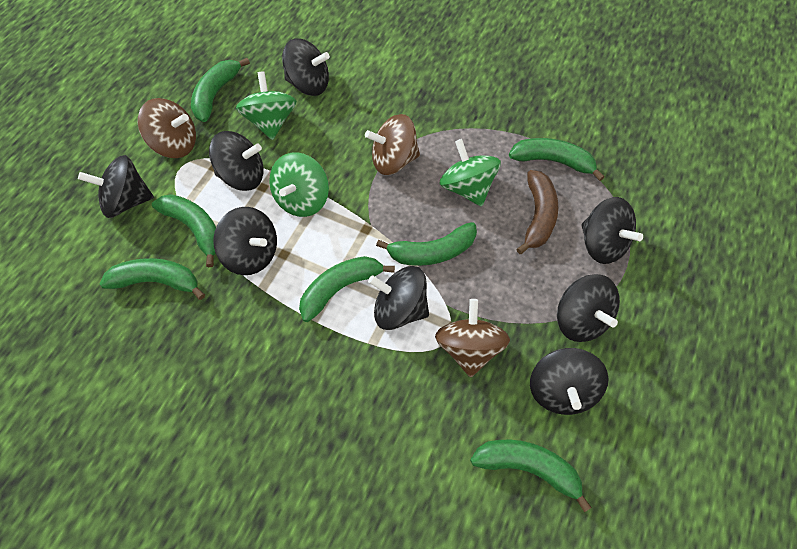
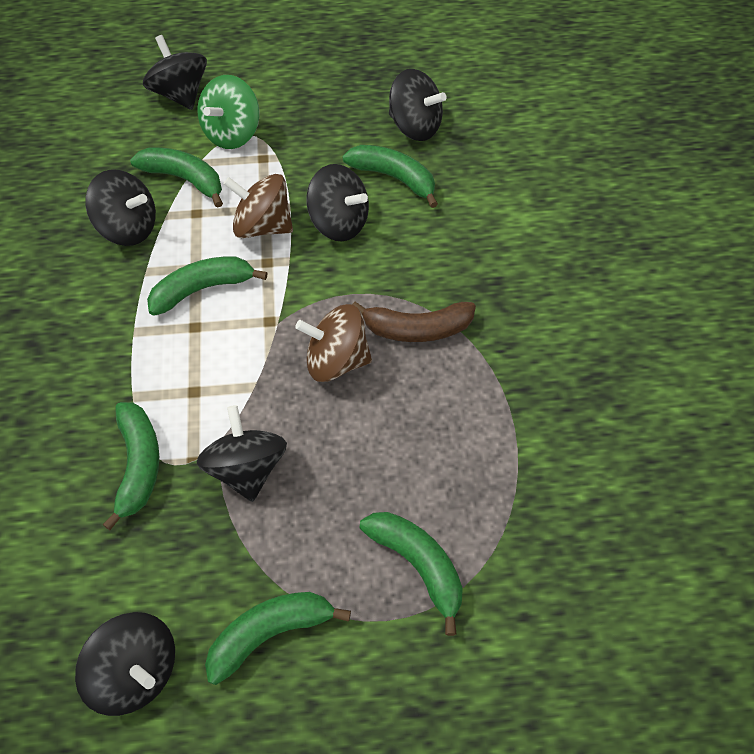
black spinning top: 8 -> 6
brown spinning top: 3 -> 2
green banana: 7 -> 6
green spinning top: 3 -> 1

